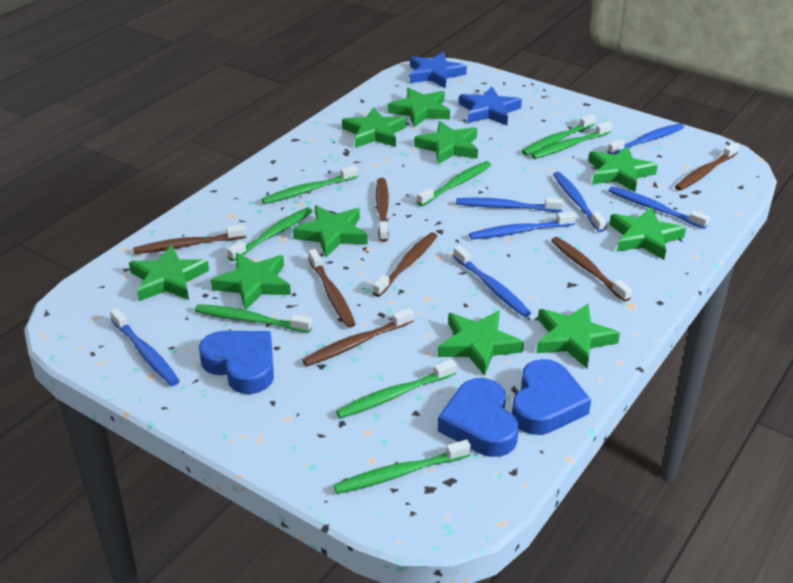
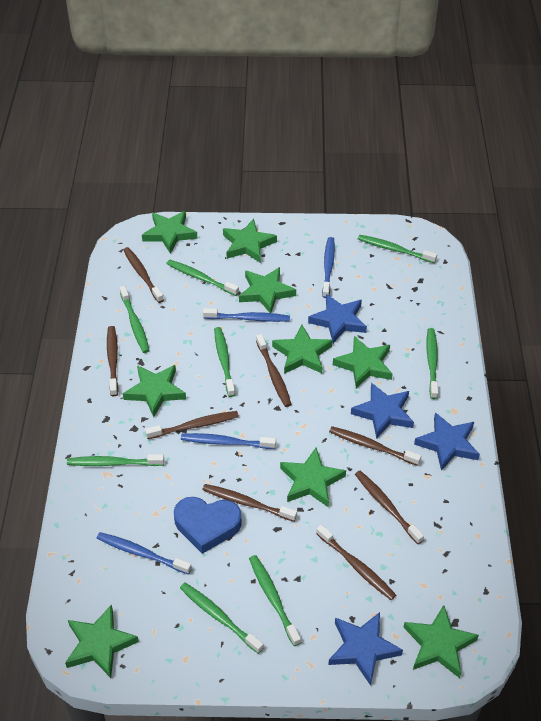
blue heart: 3 -> 1
blue star: 2 -> 4
blue toothbrush: 7 -> 4
brown toothbrush: 7 -> 8
green star: 10 -> 9

